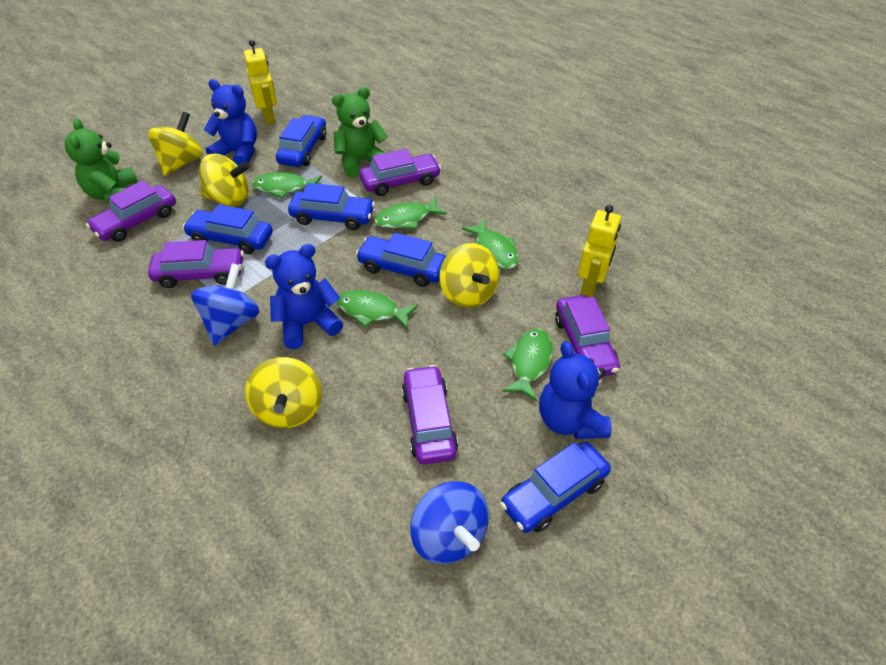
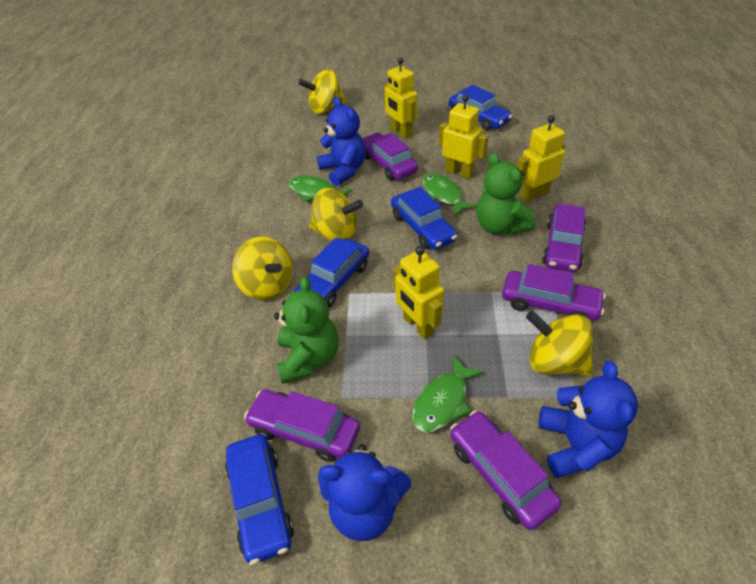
blue car: 5 -> 4
blue spinning top: 2 -> 0
green fish: 5 -> 3
yellow robot: 2 -> 4

